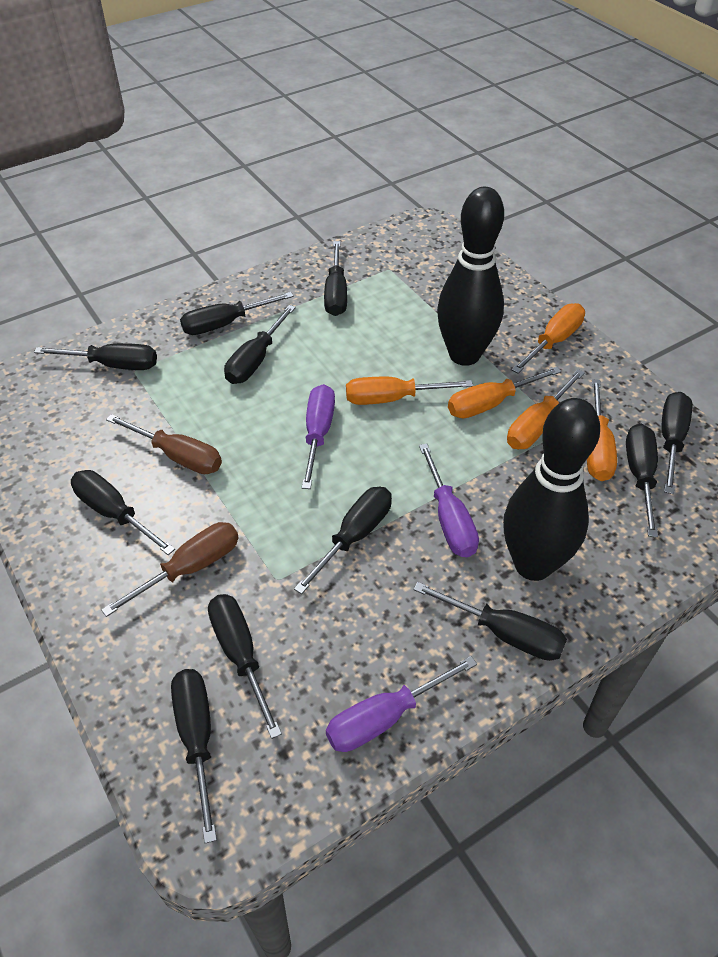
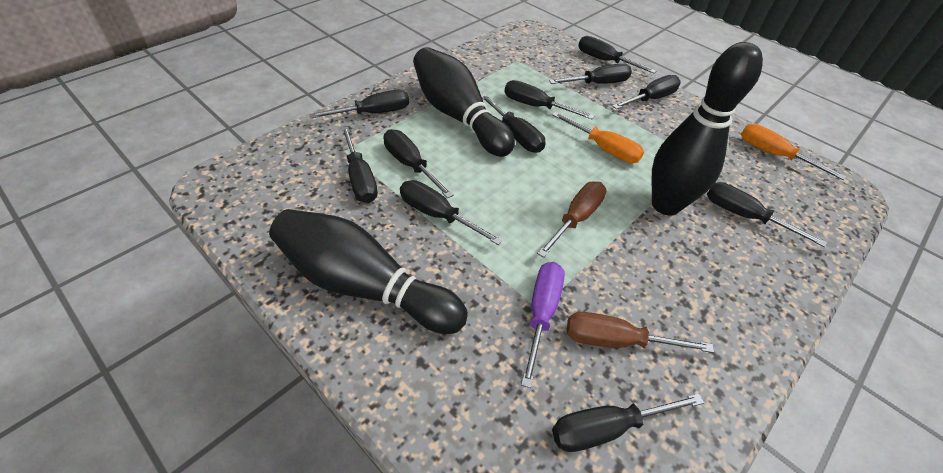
black bowling pin: 2 -> 3
orange screwdriver: 5 -> 2
purple screwdriver: 3 -> 1

